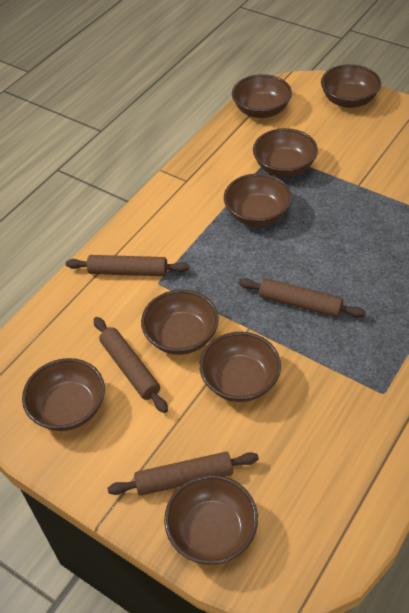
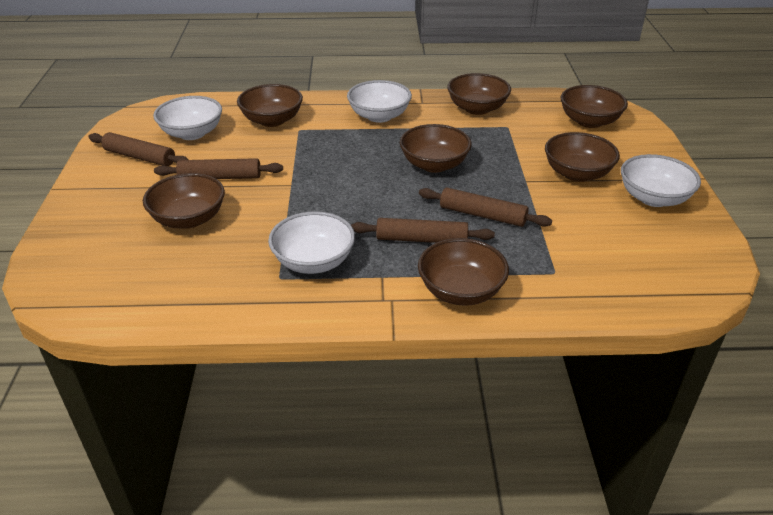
brown bowl: 8 -> 7
white bowl: 0 -> 4

